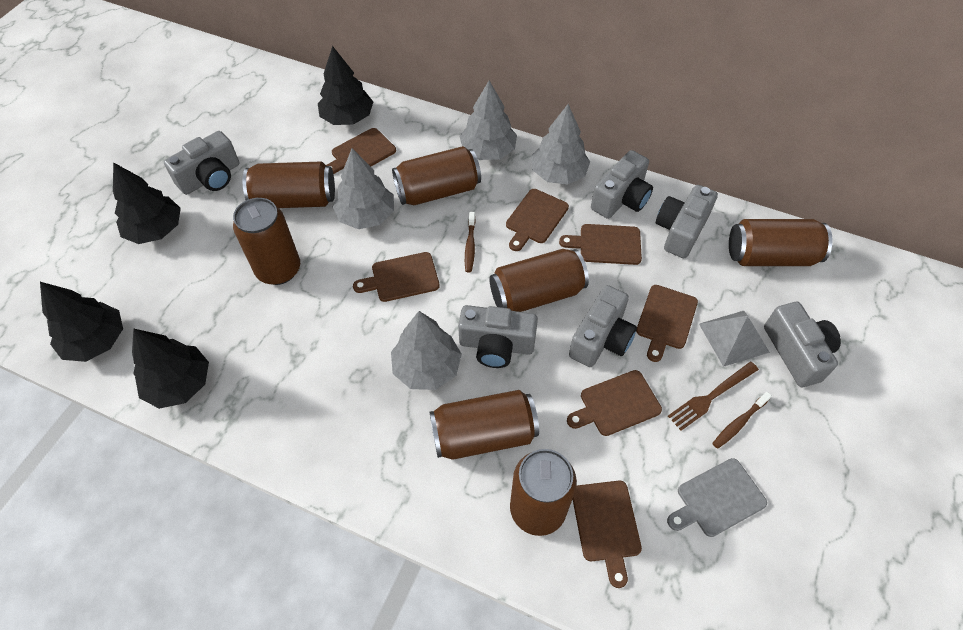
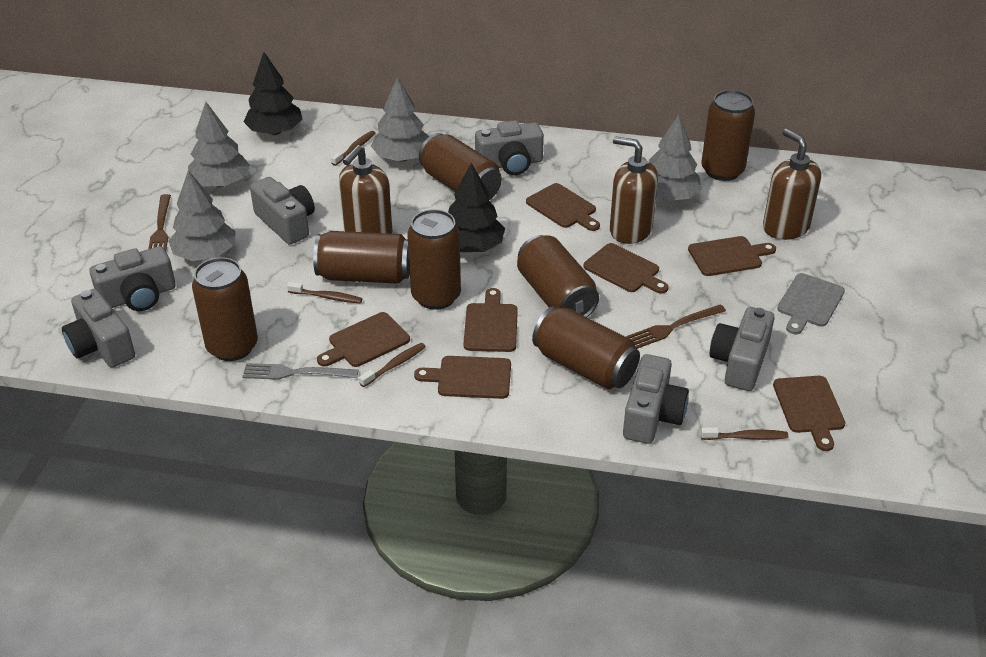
black tree: 4 -> 2
brown fork: 1 -> 2
brown soap dispenser: 0 -> 3
brown toothbrush: 2 -> 4
grey fork: 0 -> 1
grey pyramid: 1 -> 0

